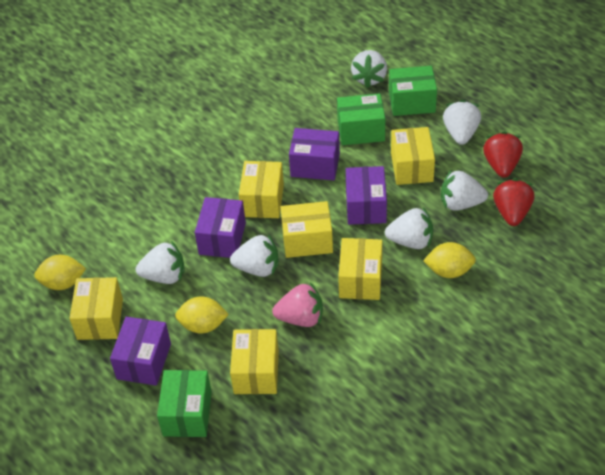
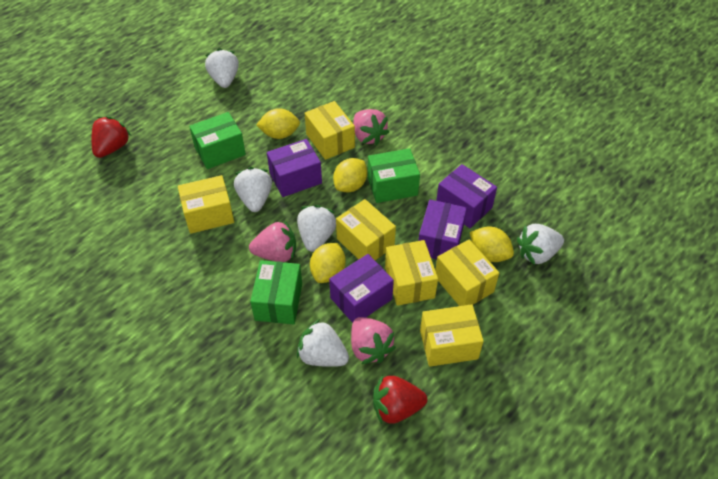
pink strawberry: 1 -> 3
white strawberry: 6 -> 5
yellow lemon: 3 -> 4

